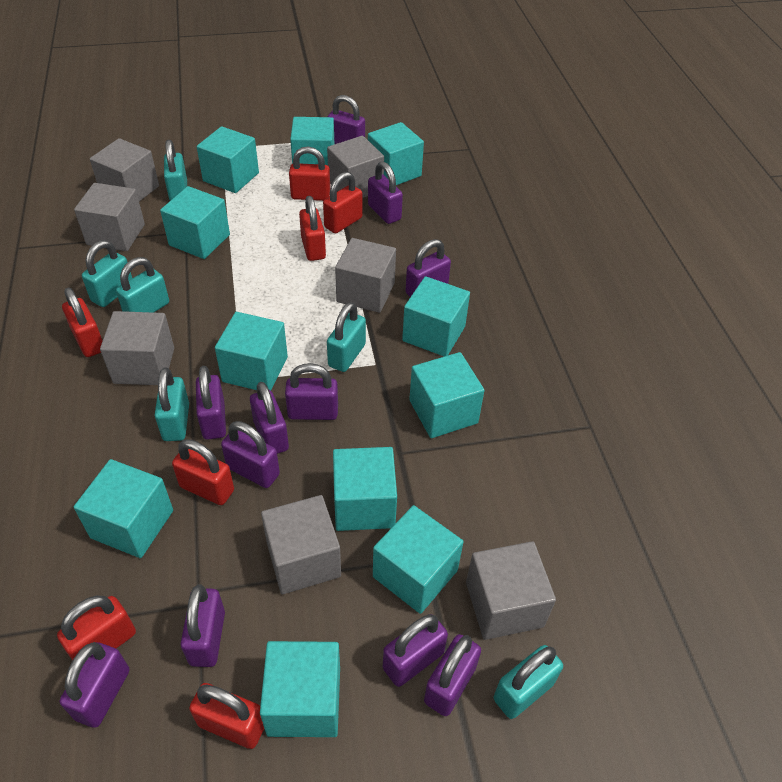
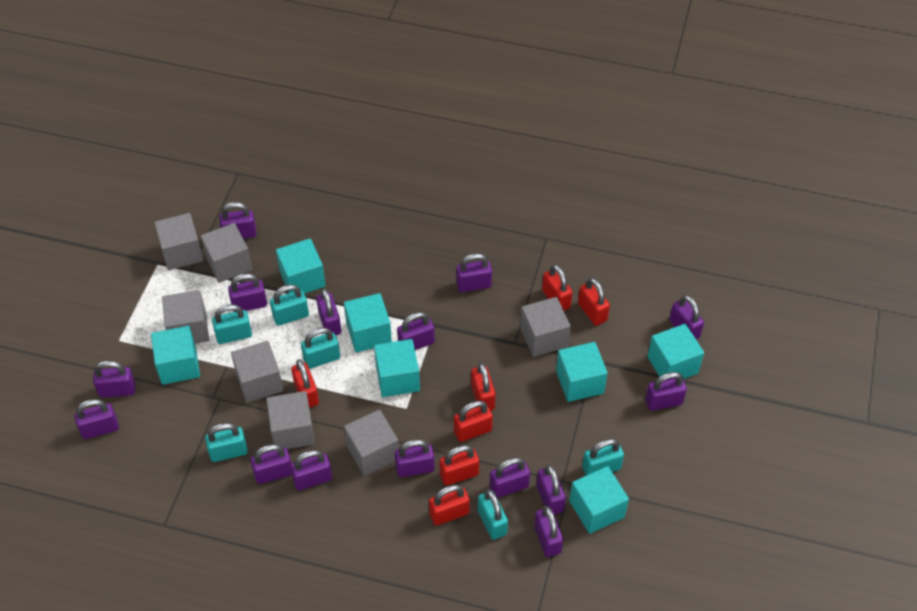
purple padlock: 11 -> 15
turquoise cube: 11 -> 7

